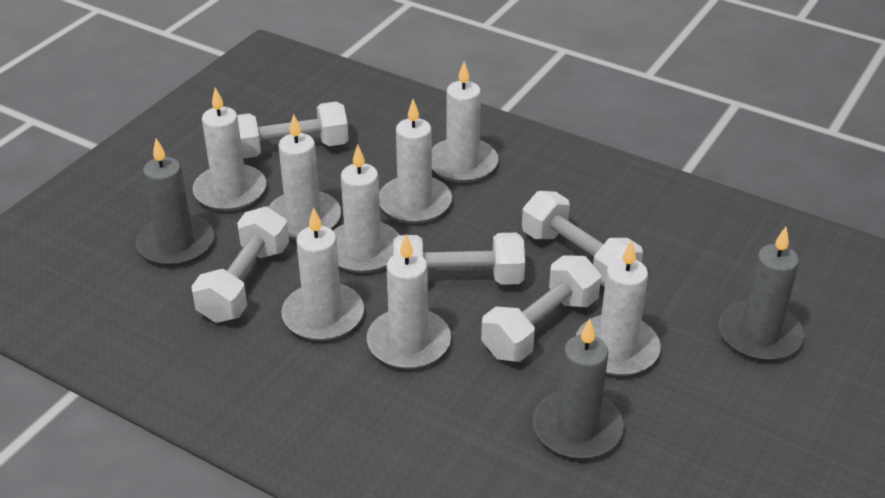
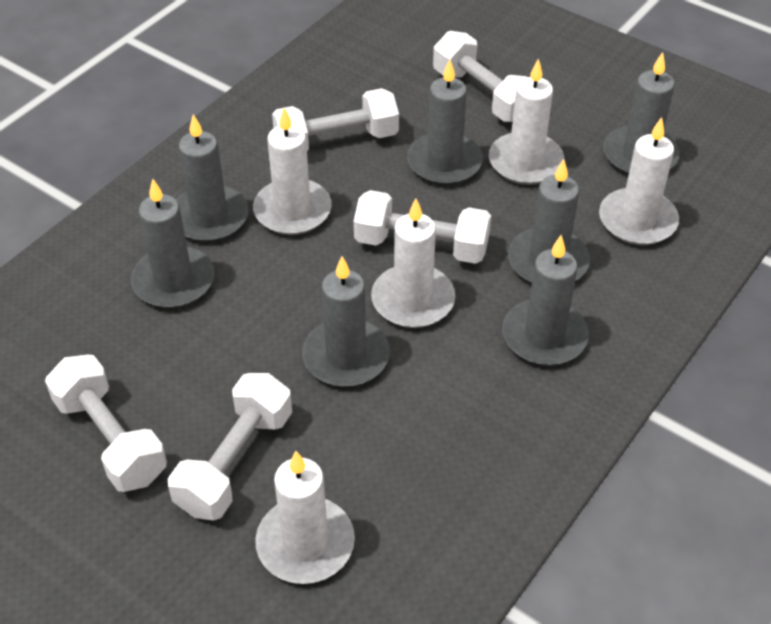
grey candle: 3 -> 7
white candle: 8 -> 5

